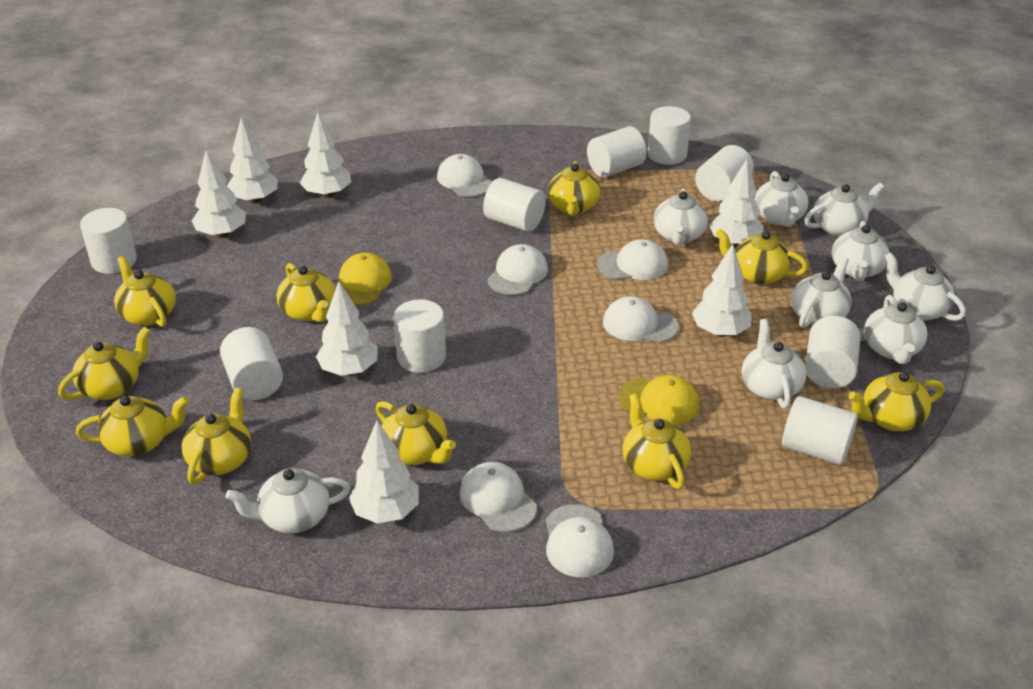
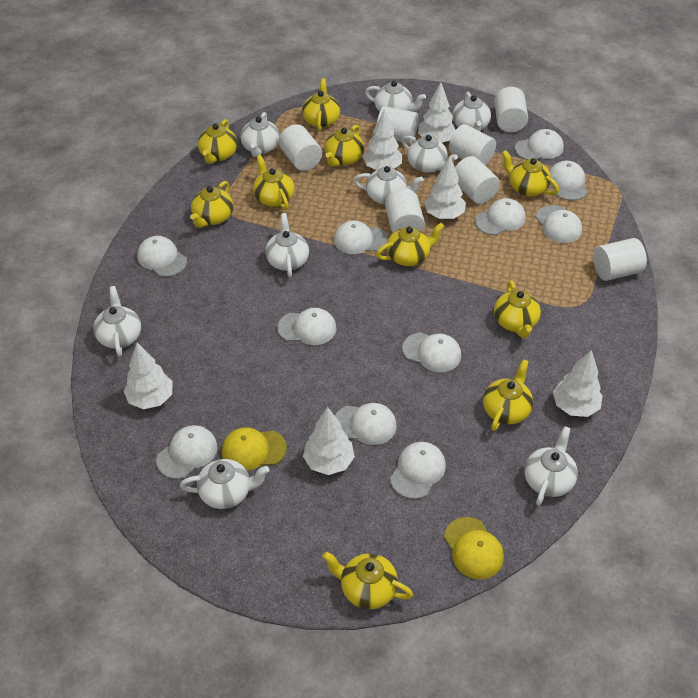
white cap: 6 -> 11
white cylinder: 9 -> 7
white tree: 7 -> 6

